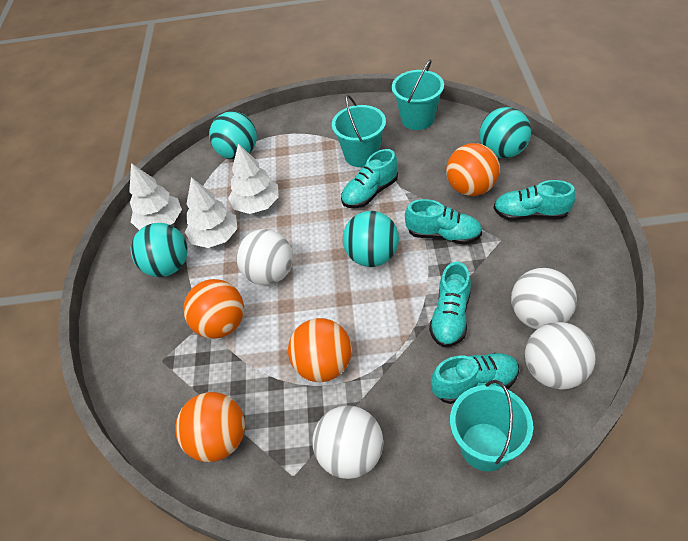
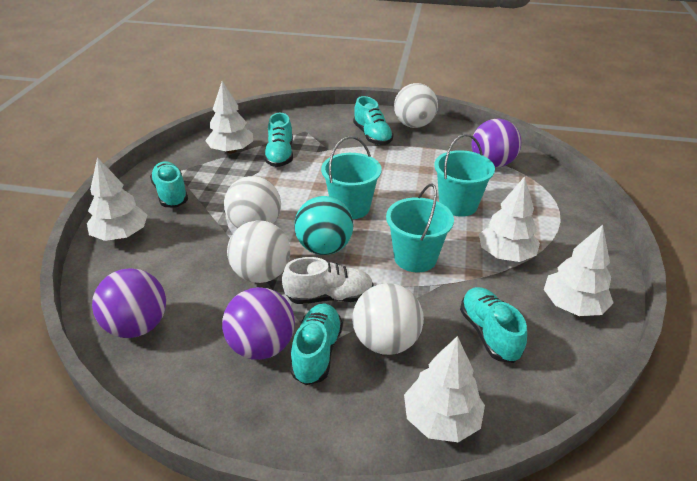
orange ball: 4 -> 0
purple ball: 0 -> 3
turquoise ball: 4 -> 1
white shoe: 0 -> 1
white tree: 3 -> 5

